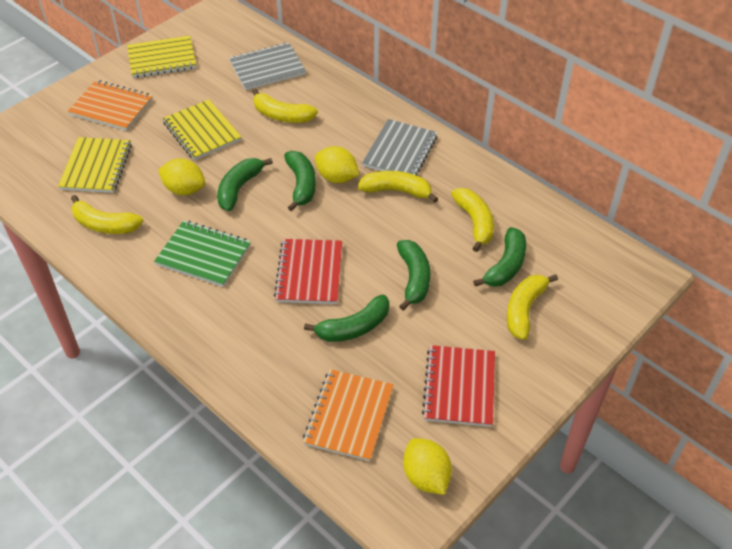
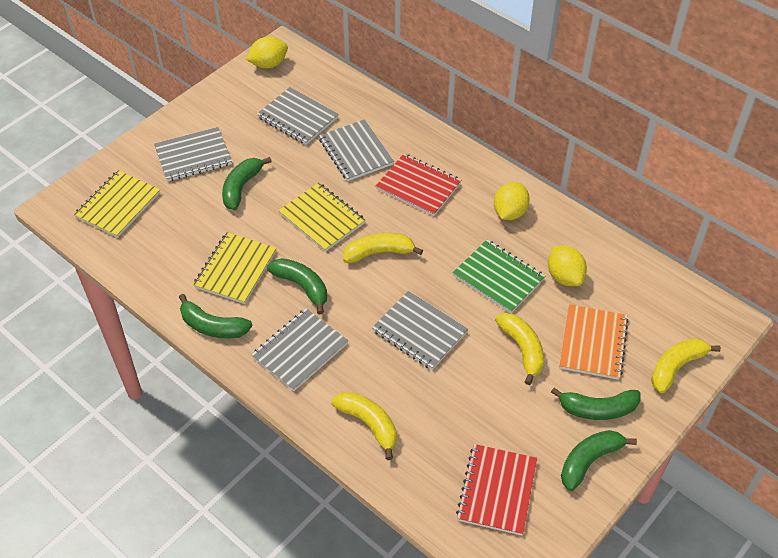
grey notebook: 2 -> 5
orange notebook: 2 -> 1
yellow banana: 5 -> 4

